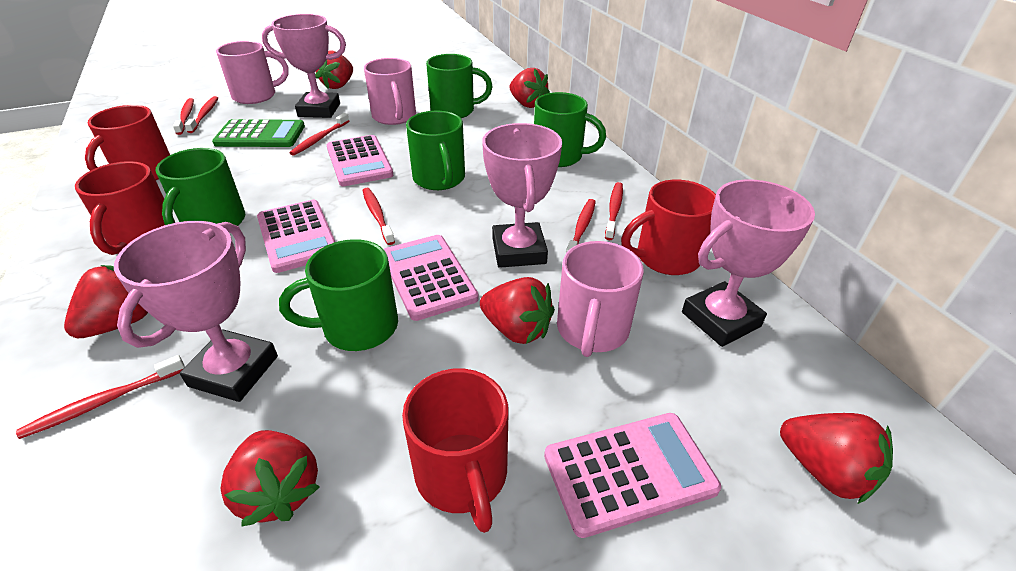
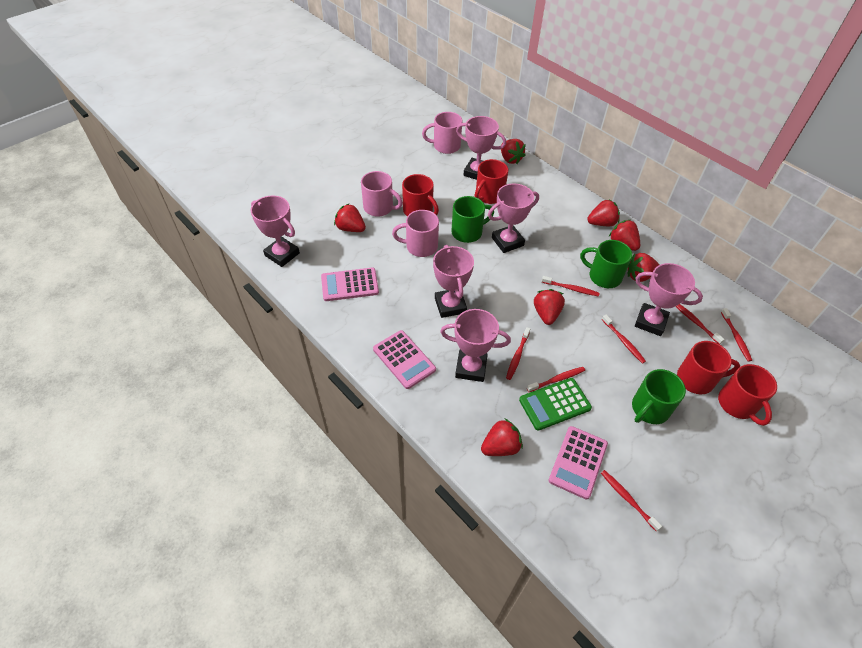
green mug: 5 -> 3
pink calculator: 4 -> 3
pink trophy: 4 -> 6
red strawberry: 6 -> 7

